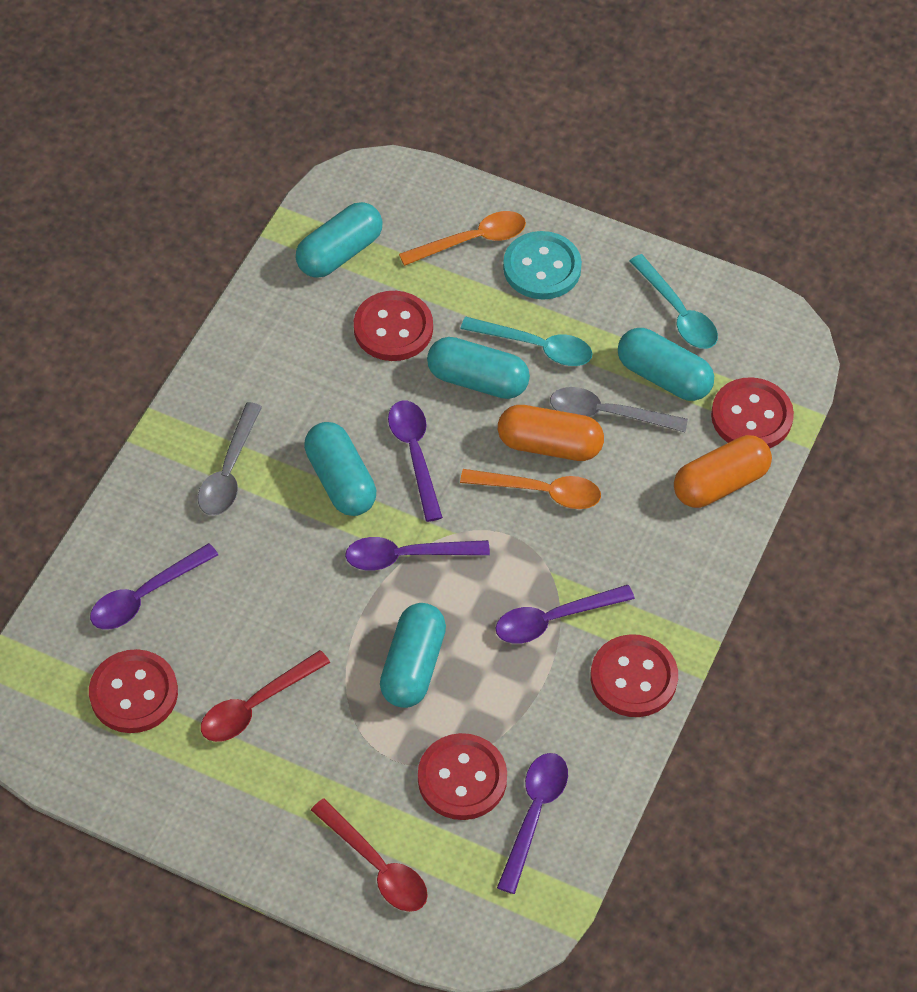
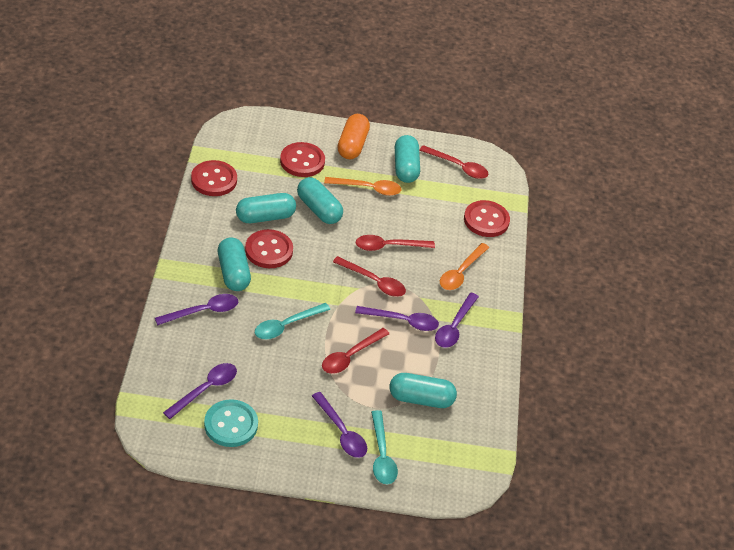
grey spoon: 2 -> 0
orange capsule: 2 -> 1
red button: 5 -> 4
red spoon: 2 -> 4

